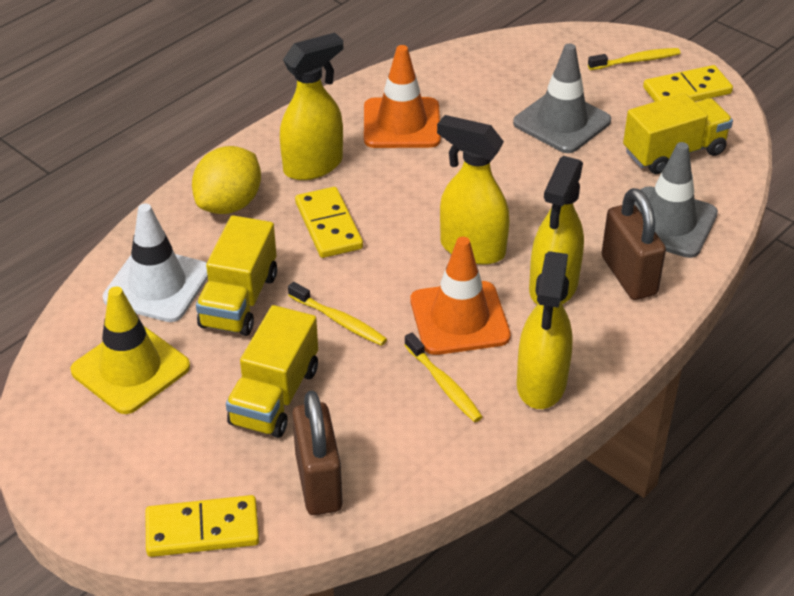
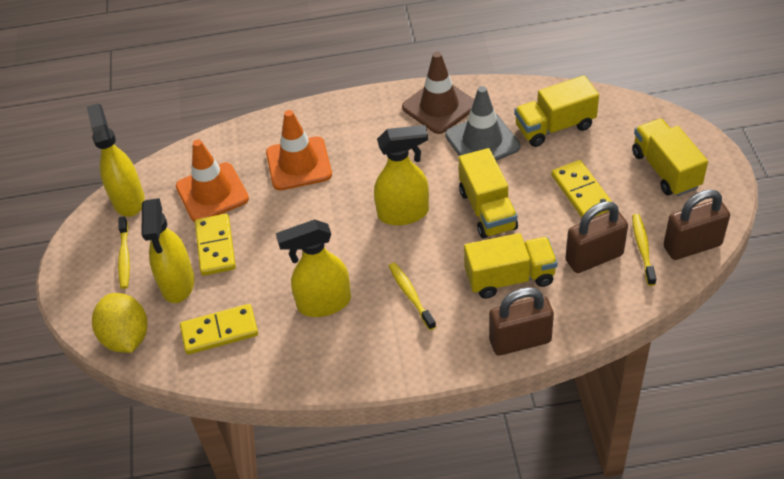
brown padlock: 2 -> 3
brown traffic cone: 0 -> 1
grey traffic cone: 2 -> 1
white traffic cone: 1 -> 0
yellow traffic cone: 1 -> 0
yellow truck: 3 -> 4

